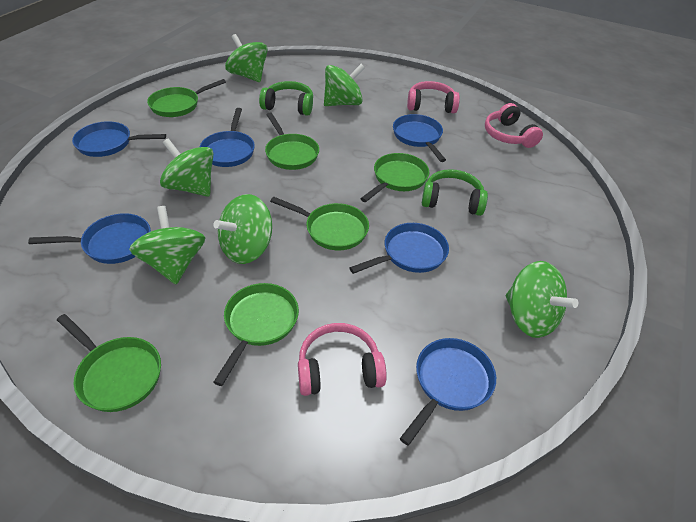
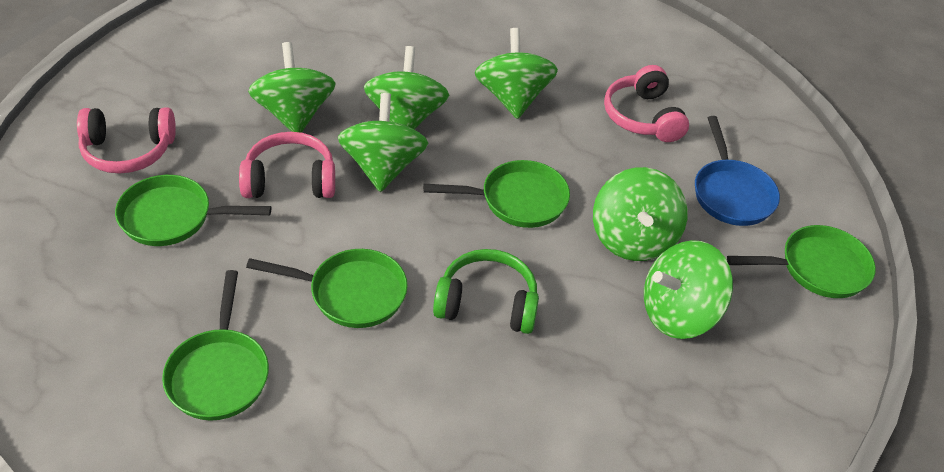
blue pan: 6 -> 1
green headphones: 2 -> 1
green pan: 6 -> 5

